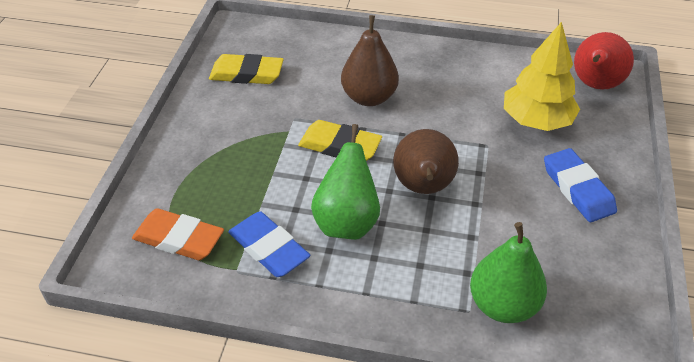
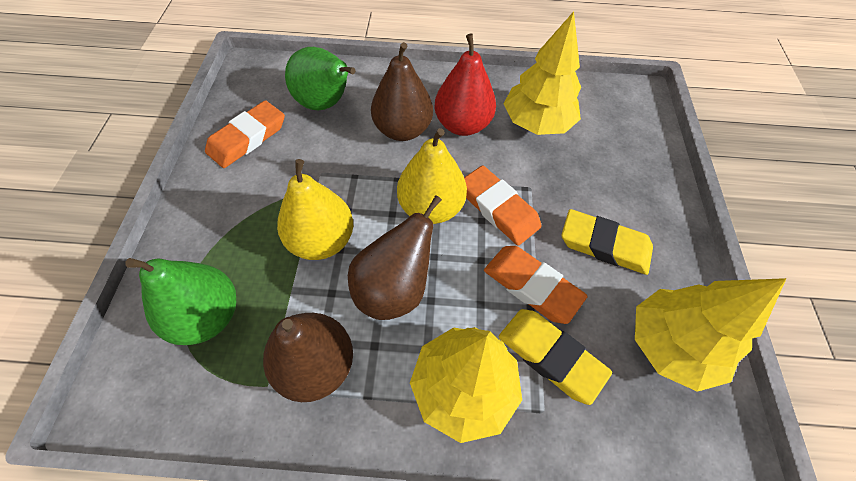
blue eraser: 2 -> 0
brown pear: 2 -> 3
orange eraser: 1 -> 3
yellow pear: 0 -> 2
yellow tree: 1 -> 3

